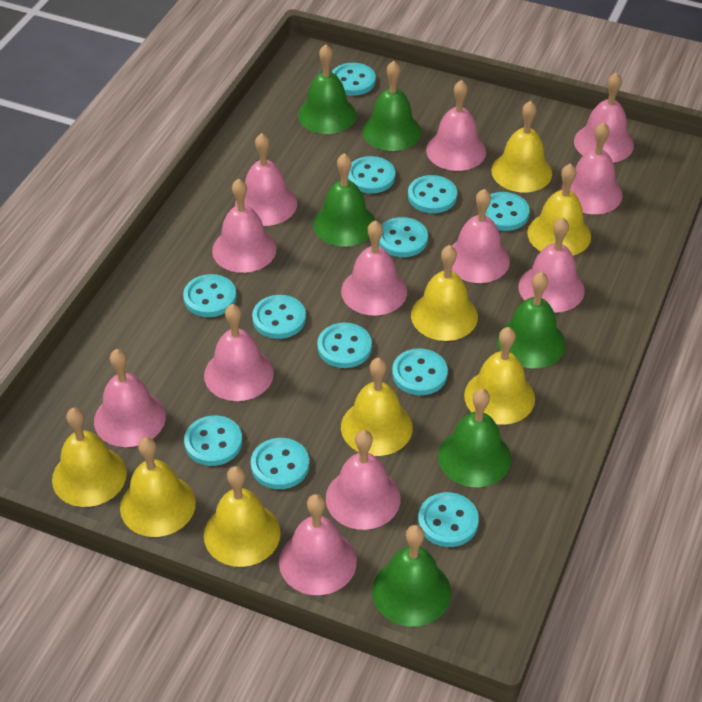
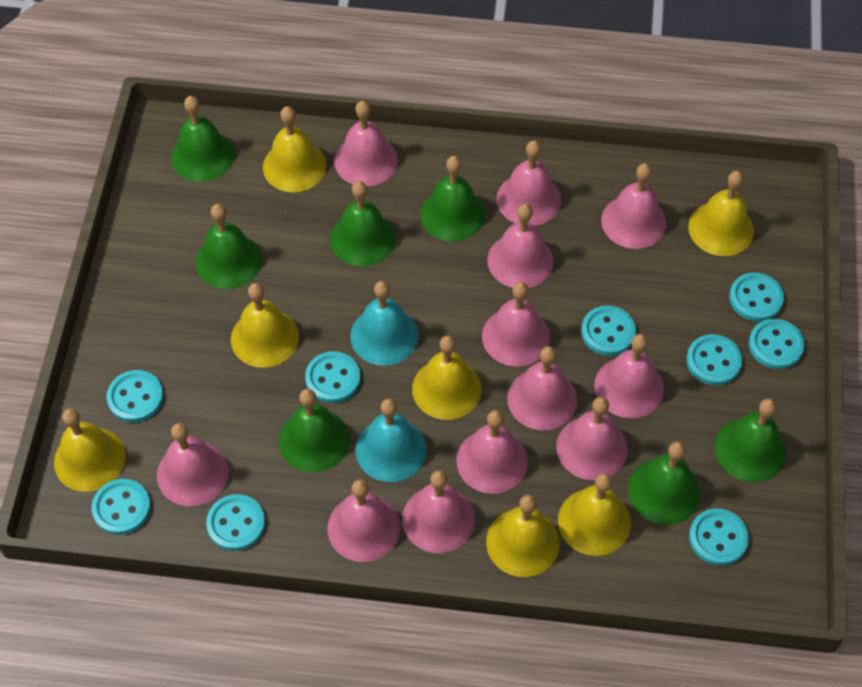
green bell: 6 -> 7
turquoise bell: 0 -> 2
turquoise button: 12 -> 9
yellow bell: 8 -> 7

